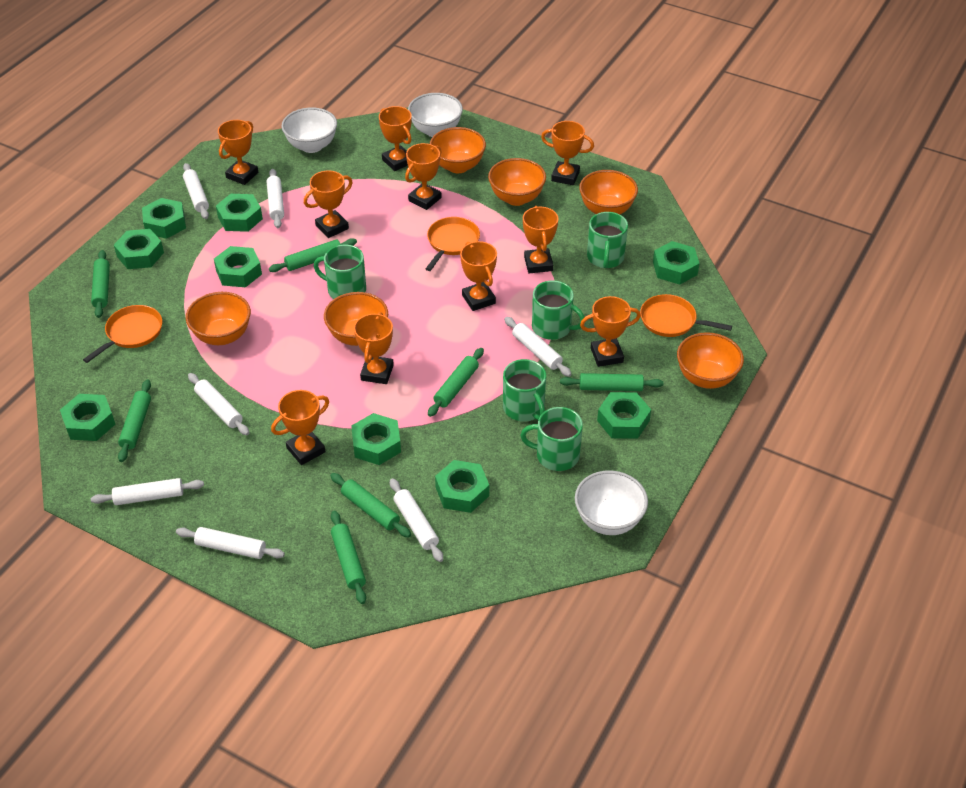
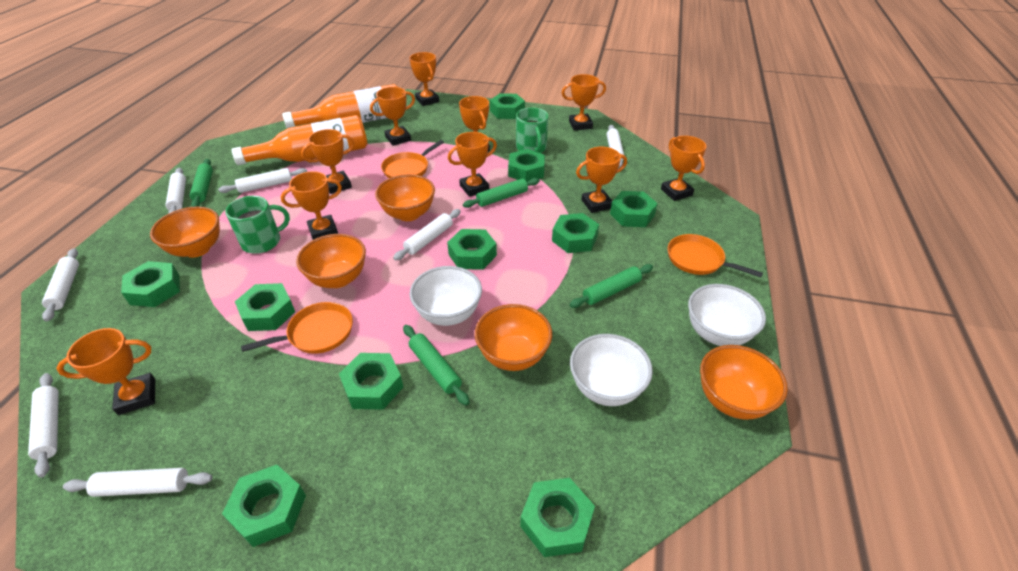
green mug: 5 -> 2
green nut: 9 -> 10
green rolling pin: 7 -> 4
orange bottle: 0 -> 2
orange bowl: 6 -> 5

